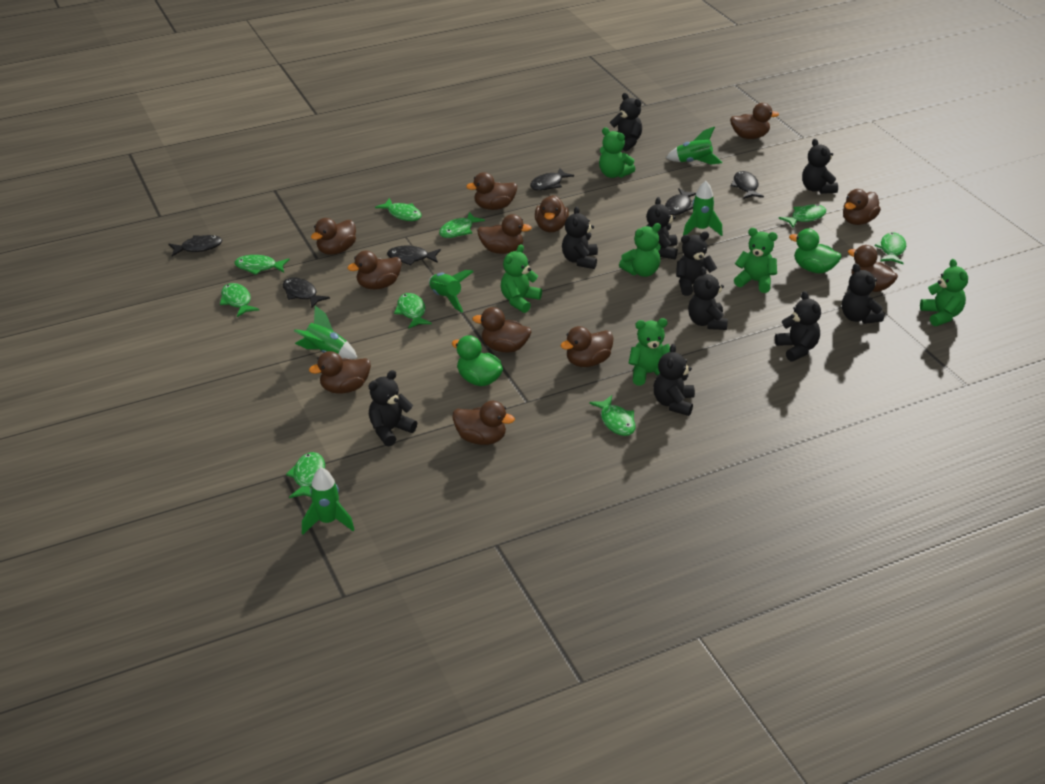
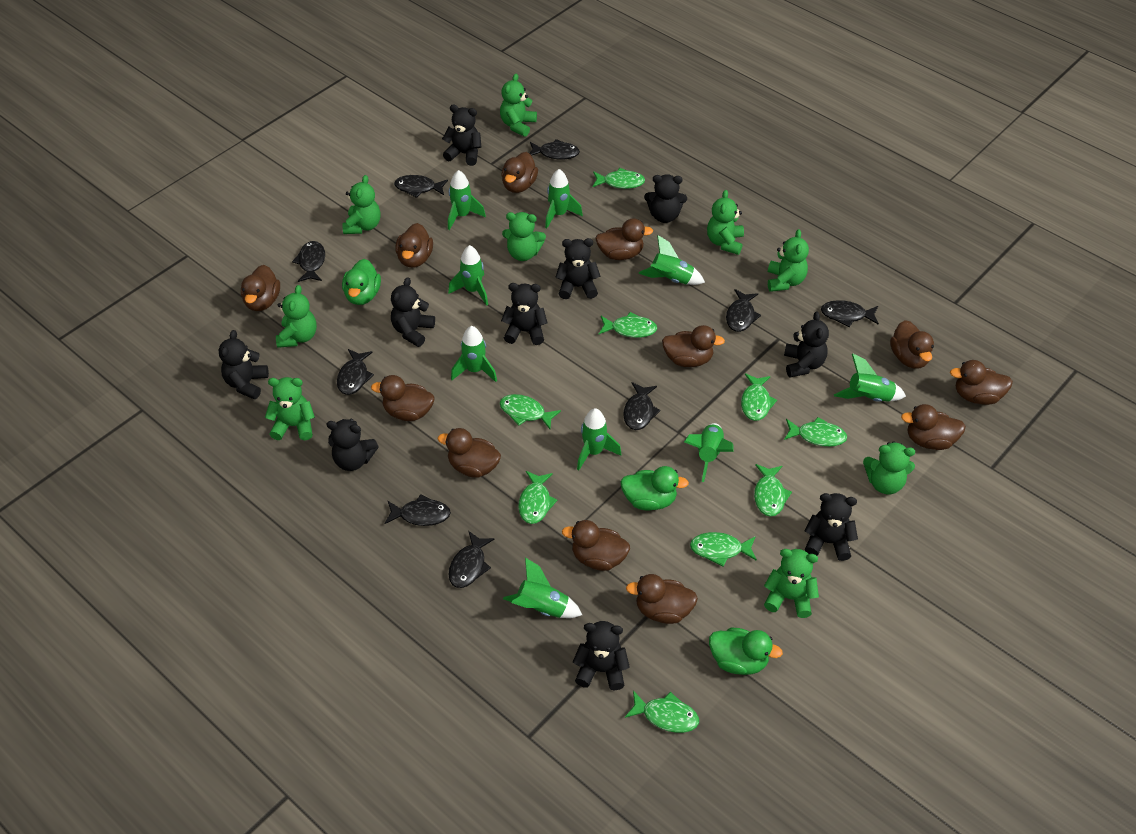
black fish: 6 -> 9
green duck: 2 -> 3
green rocket: 5 -> 9
green teddy bear: 6 -> 9

